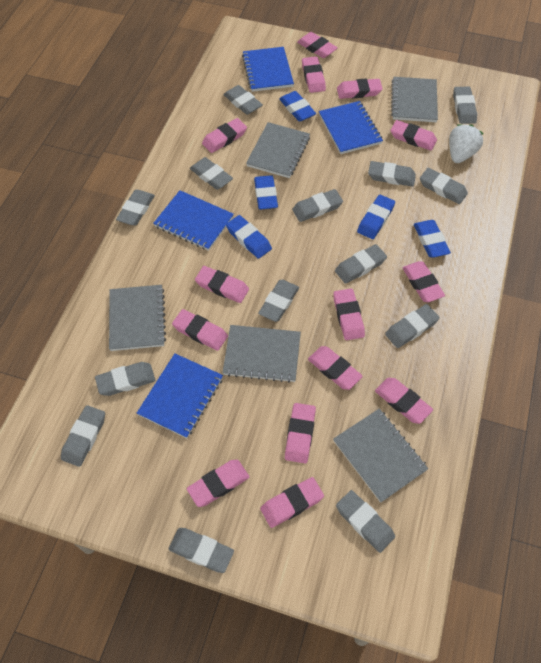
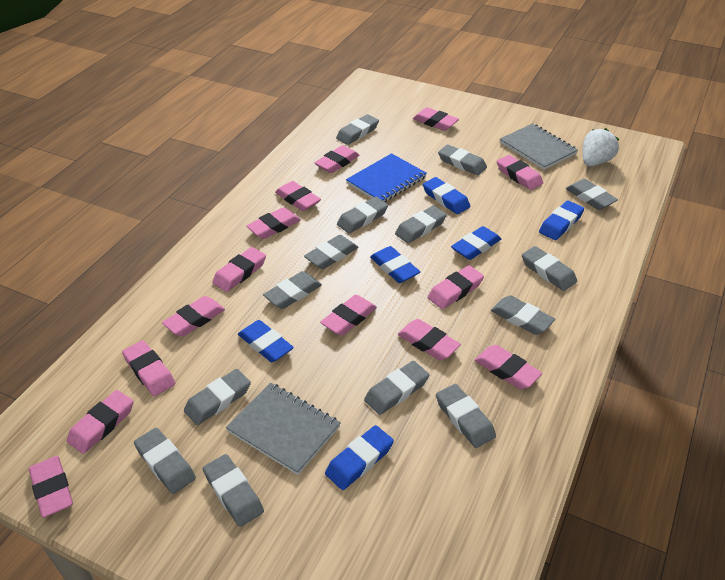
blue eraser: 5 -> 6
blue notebook: 4 -> 1
grey notebook: 5 -> 2

